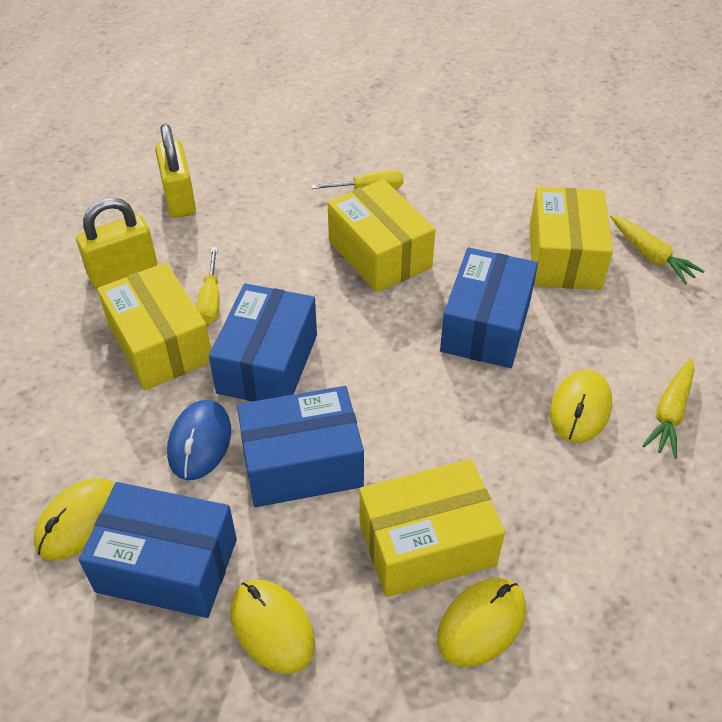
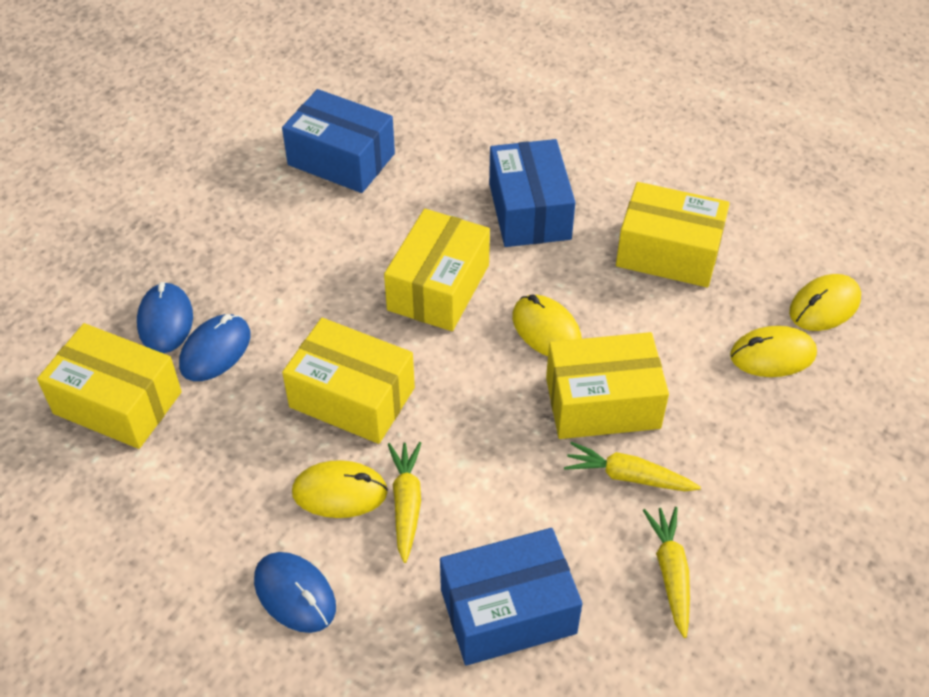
blue box: 4 -> 3
blue mouse: 1 -> 3
yellow box: 4 -> 5
yellow carrot: 2 -> 3
yellow padlock: 2 -> 0
yellow screwdriver: 2 -> 0

